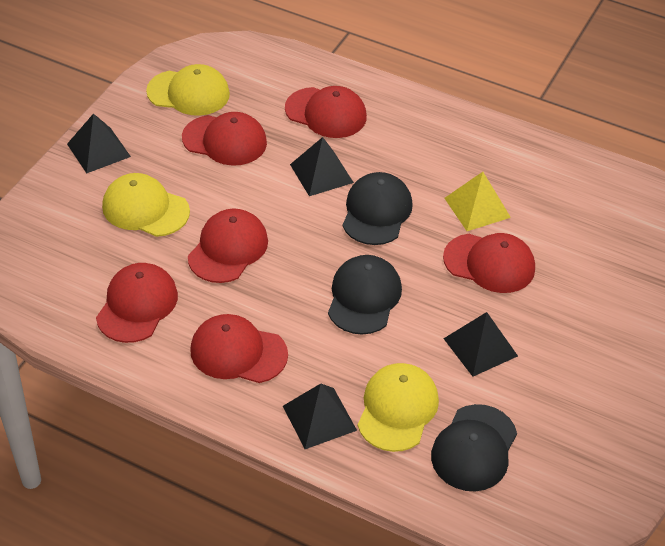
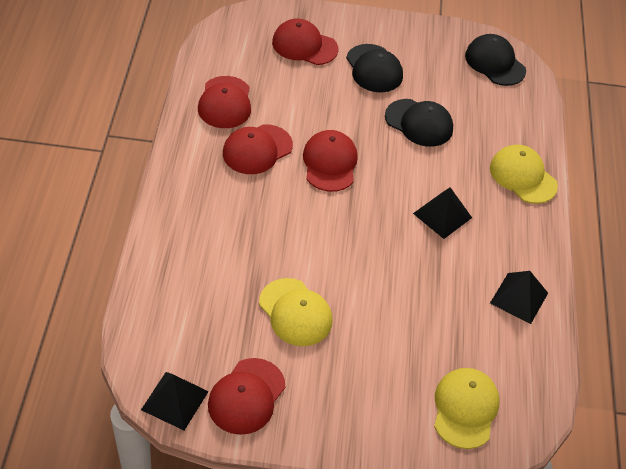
black pyramid: 4 -> 3
red cap: 6 -> 5
yellow pyramid: 1 -> 0

